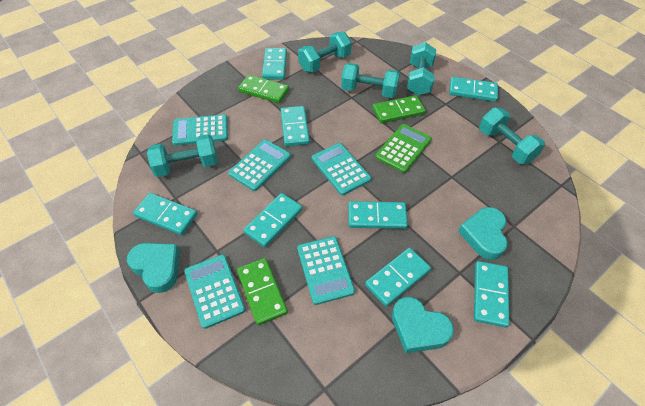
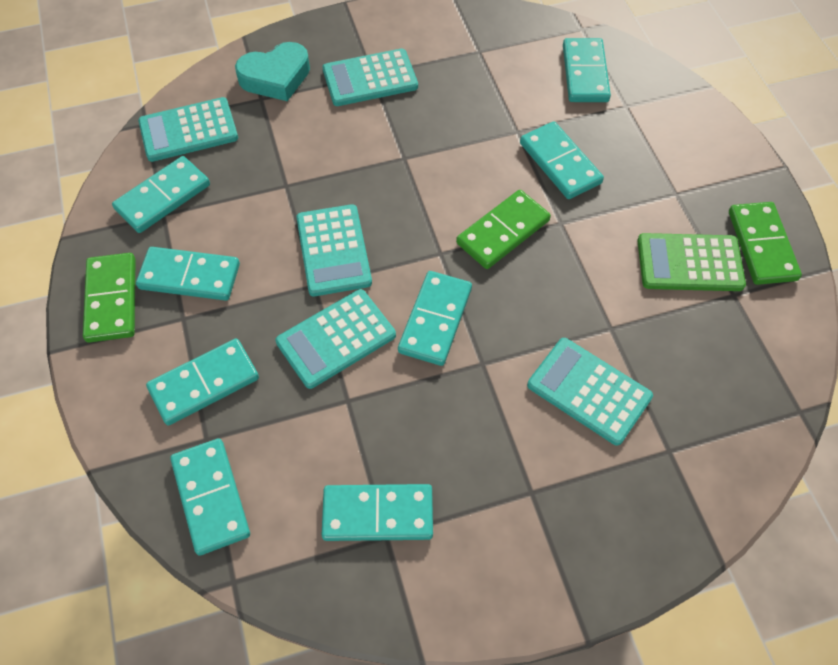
turquoise dumbbell: 5 -> 0
turquoise heart: 3 -> 1

